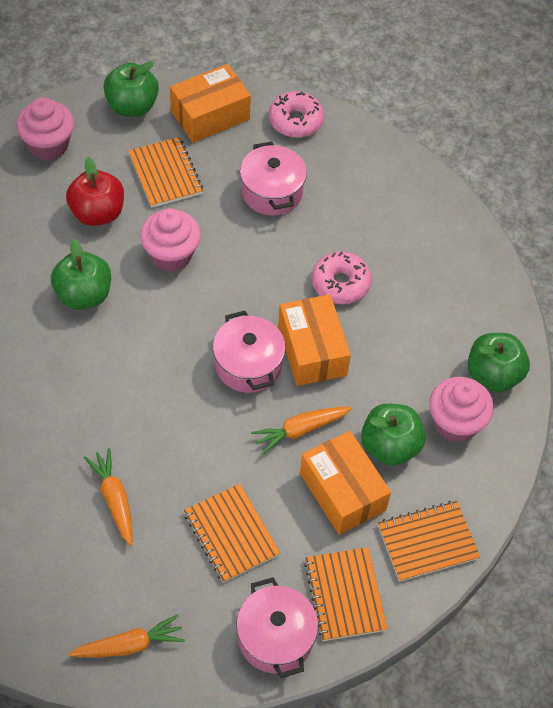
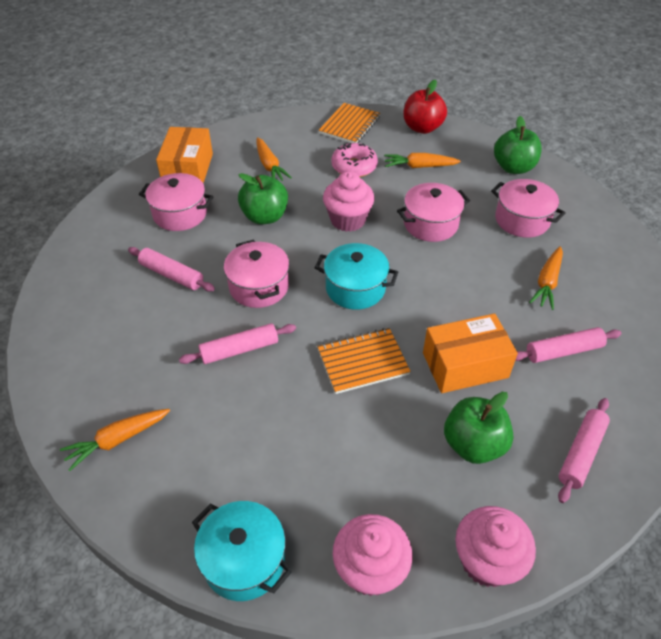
green apple: 4 -> 3
orange box: 3 -> 2
orange carrot: 3 -> 4
orange notebook: 4 -> 2
pink donut: 2 -> 1
pink pot: 3 -> 4
pink rolling pin: 0 -> 4
turquoise pot: 0 -> 2

